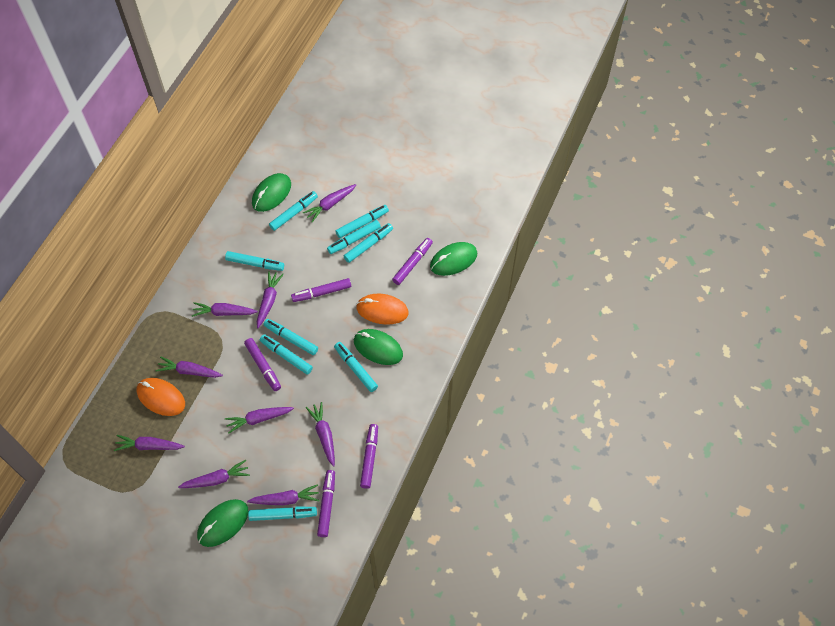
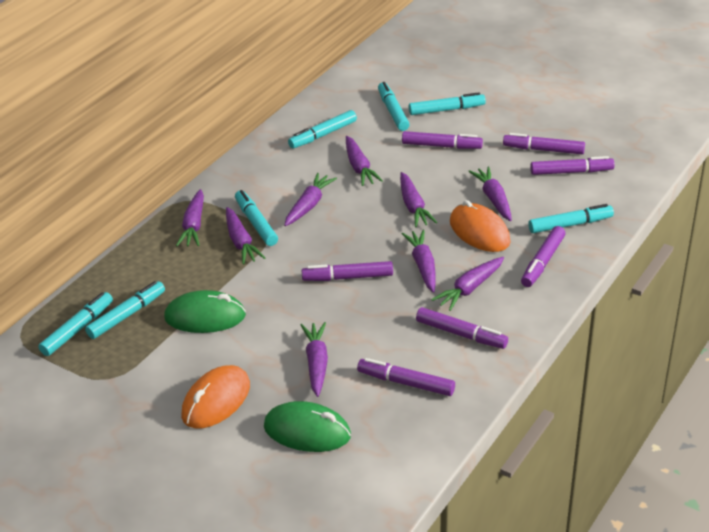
green mouse: 4 -> 2
purple marker: 5 -> 7
turquoise marker: 9 -> 7

